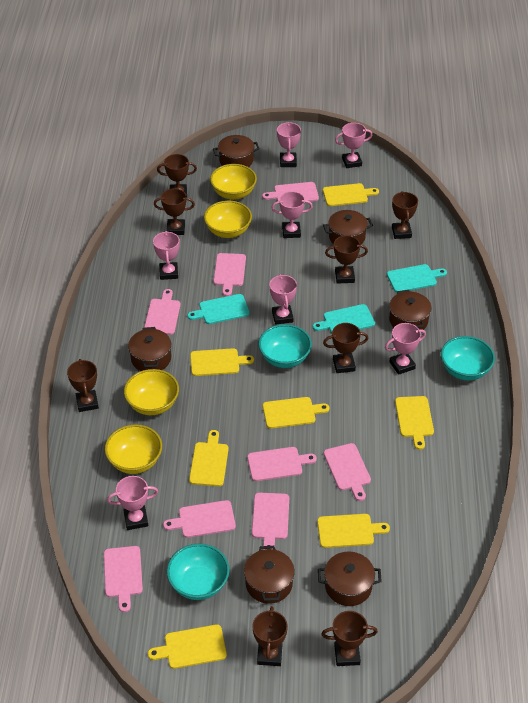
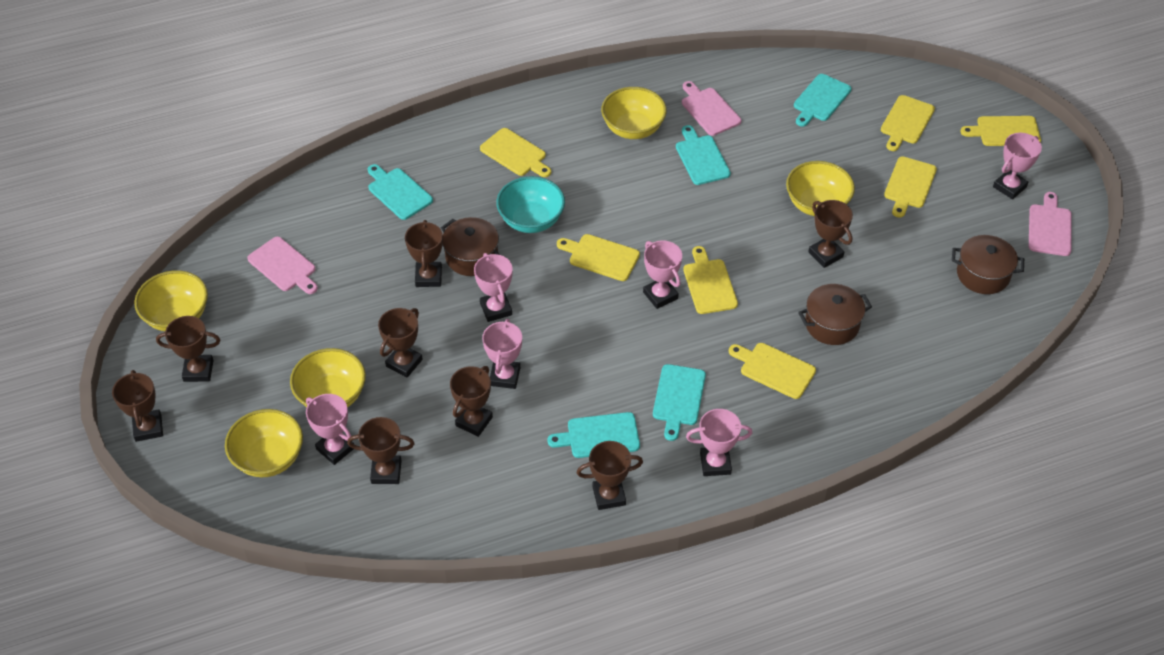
brown pot: 6 -> 3
pink cutting board: 8 -> 3
pink trophy: 7 -> 6
turquoise bowl: 3 -> 1
turquoise cutting board: 3 -> 5
yellow bowl: 4 -> 5

